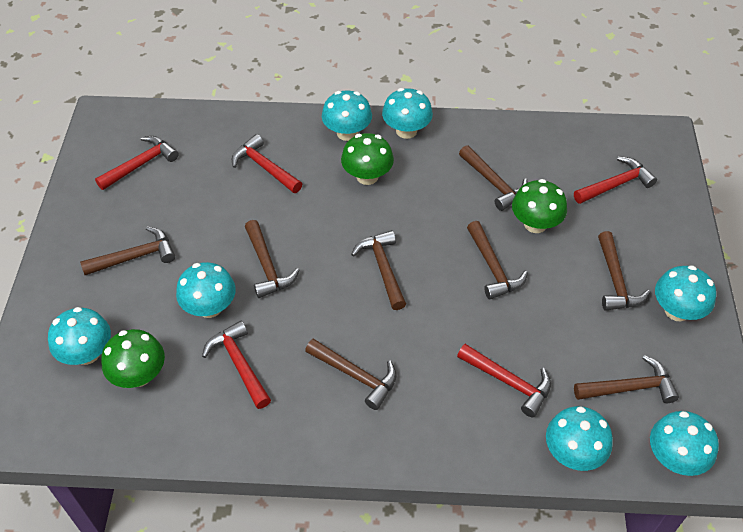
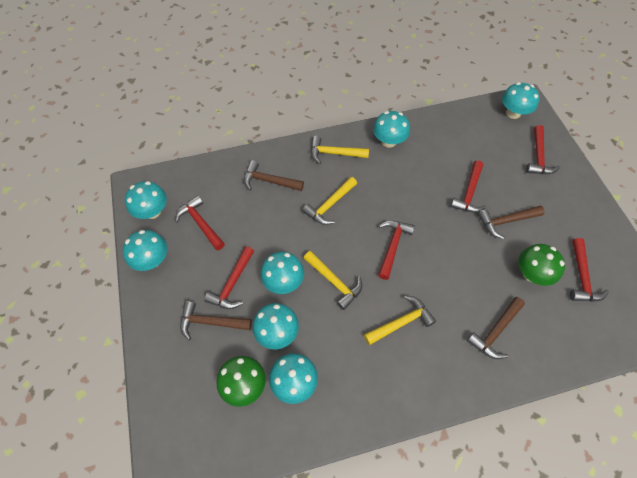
brown hammer: 8 -> 4
green mushroom: 3 -> 2
red hammer: 5 -> 6
yellow hammer: 0 -> 4

